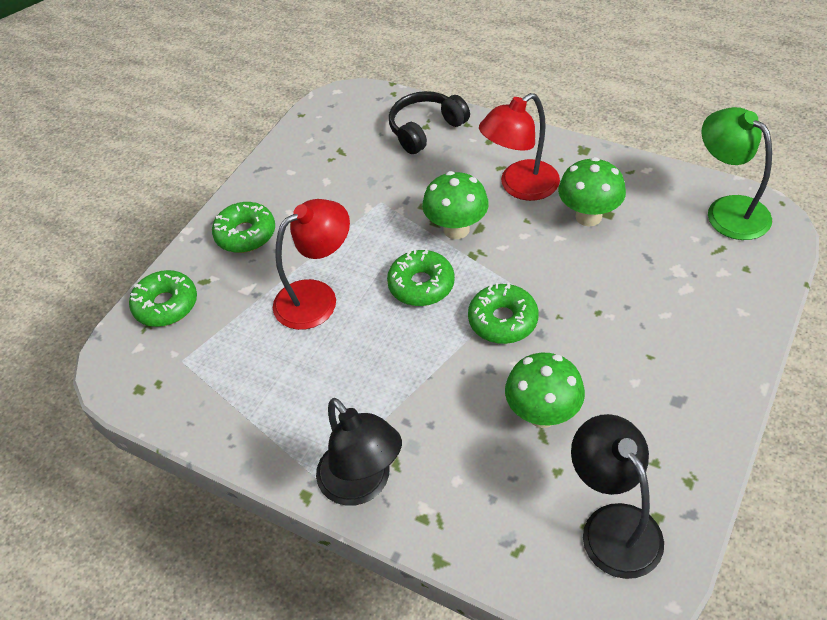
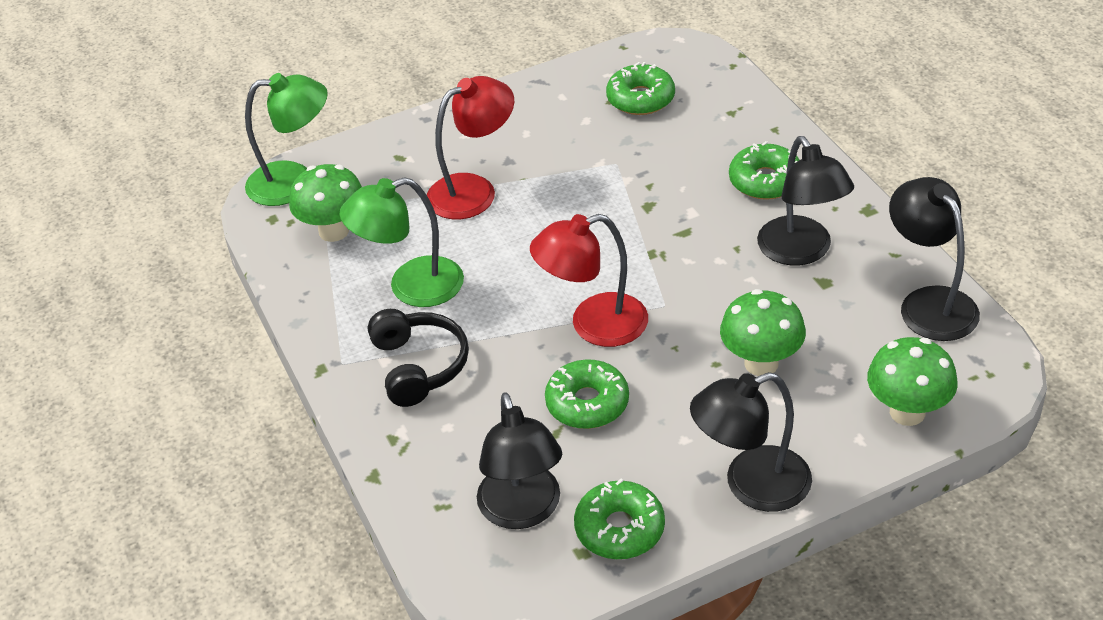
black lamp: 2 -> 4
green lamp: 1 -> 2

